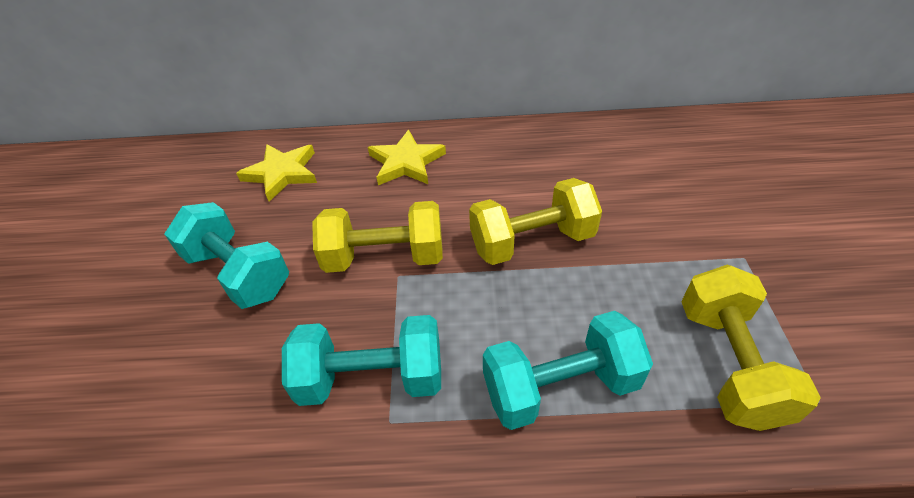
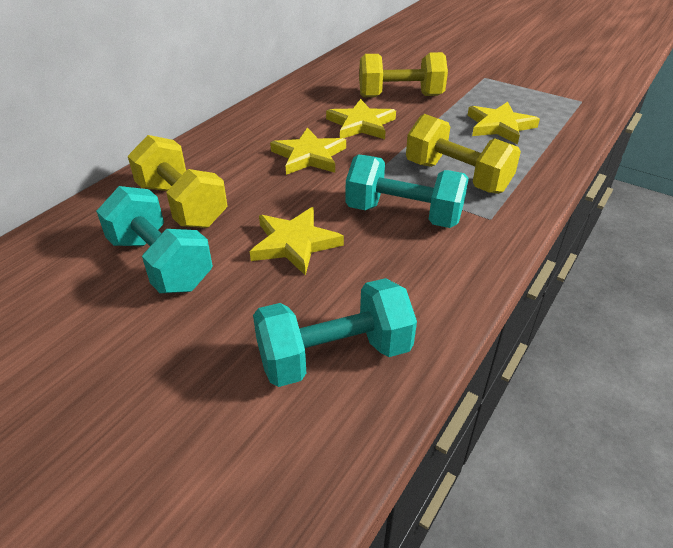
yellow star: 2 -> 4

